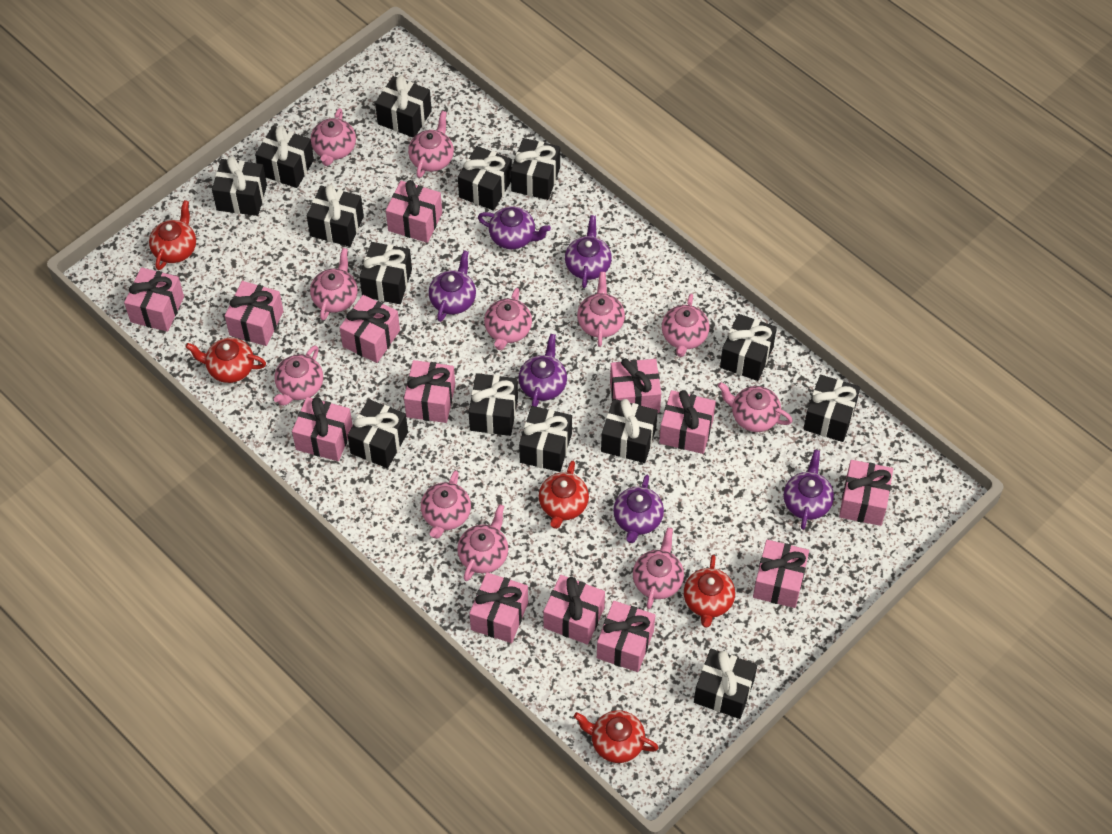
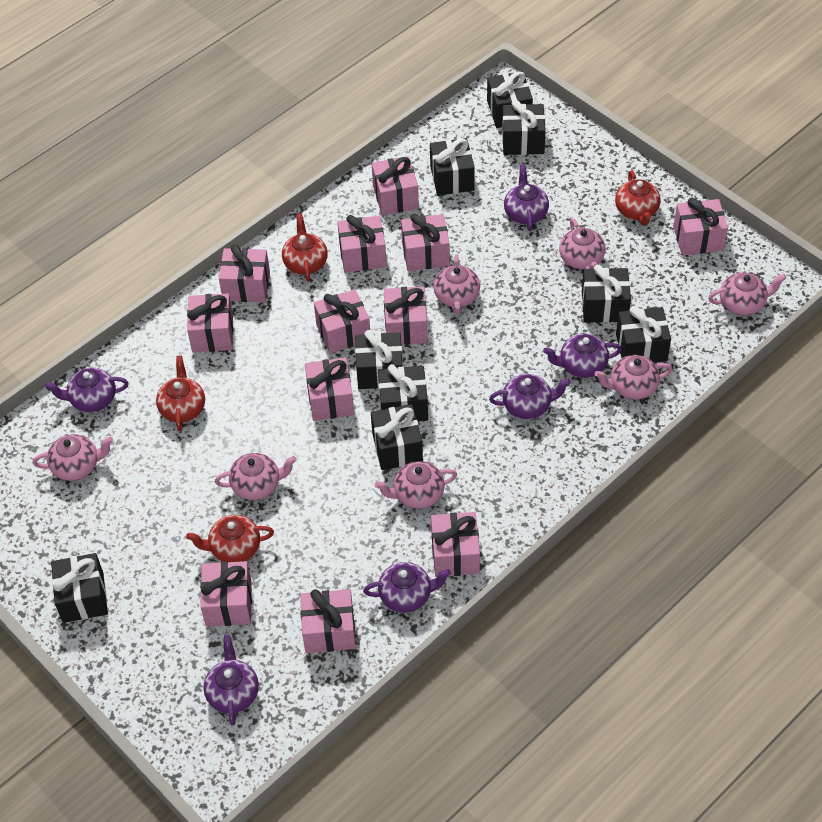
black gift: 14 -> 9
pink gift: 13 -> 12
pink teapot: 11 -> 7
red teapot: 5 -> 4

